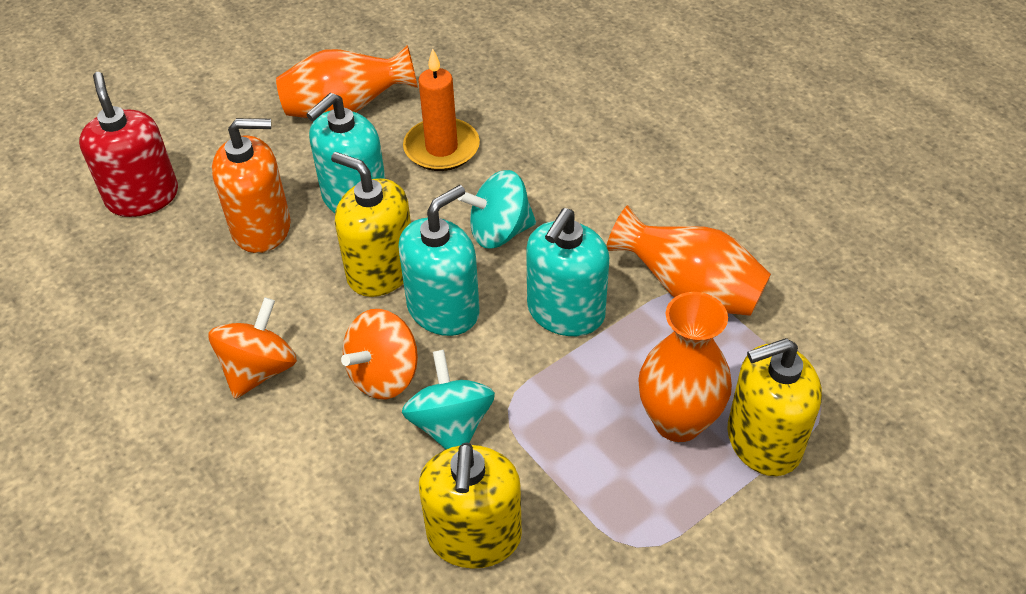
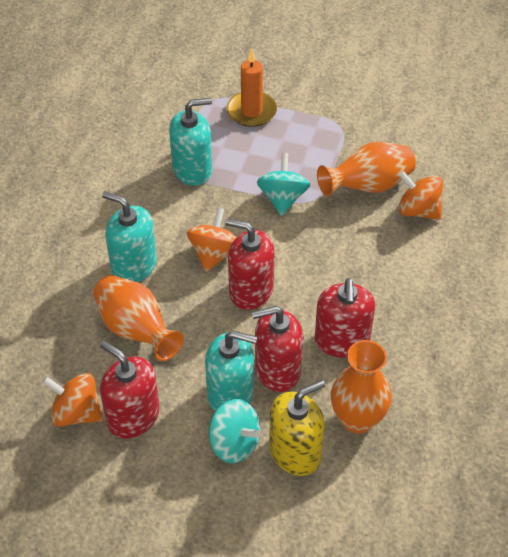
orange soap dispenser: 1 -> 0
orange spinning top: 2 -> 3
red soap dispenser: 1 -> 4
yellow soap dispenser: 3 -> 1

